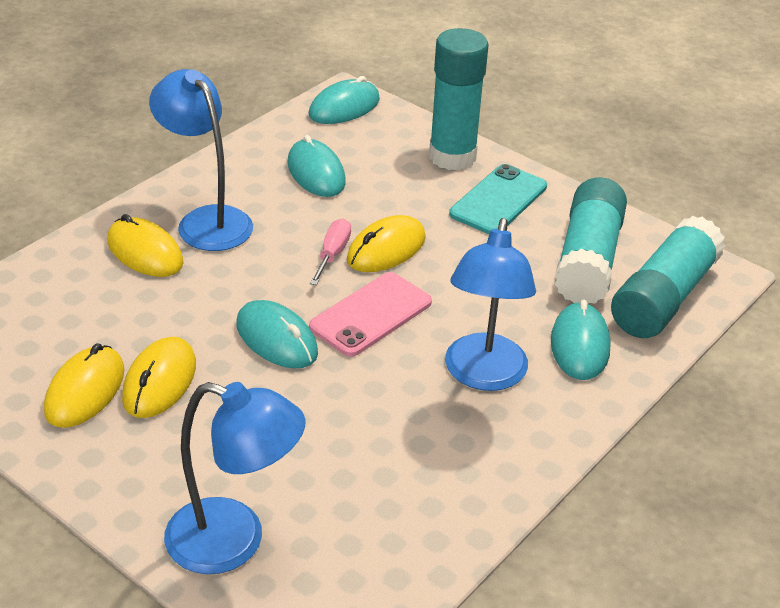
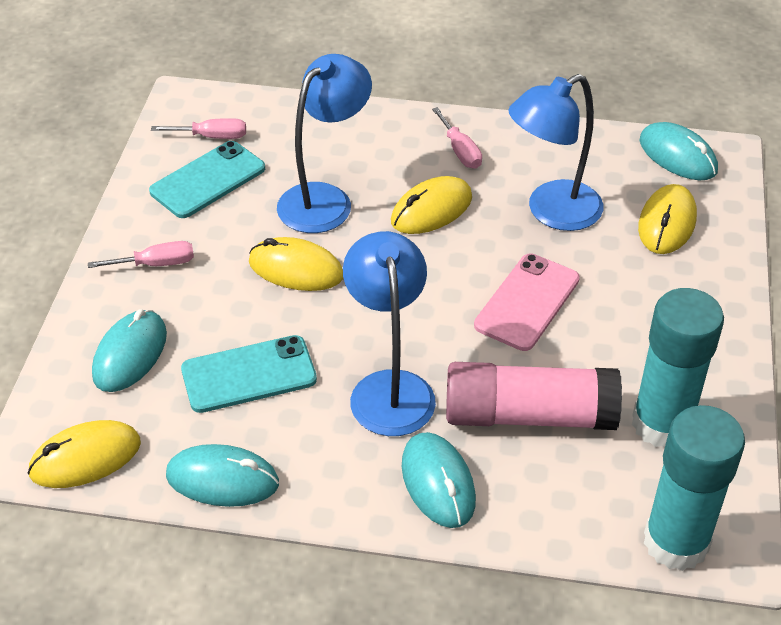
pink glue stick: 0 -> 1
pink screwdriver: 1 -> 3
turquoise glue stick: 3 -> 2
turquoise phone: 1 -> 2

